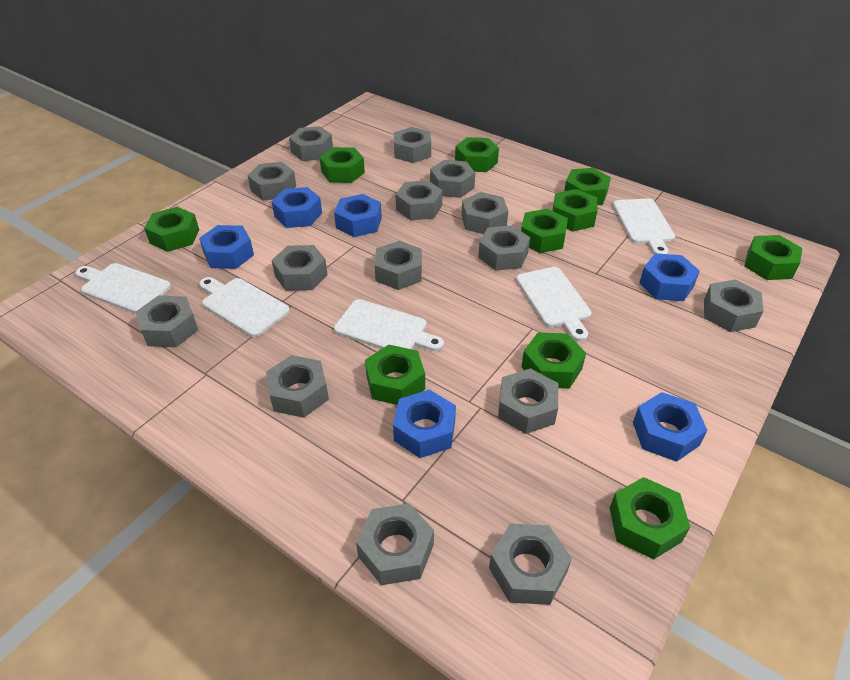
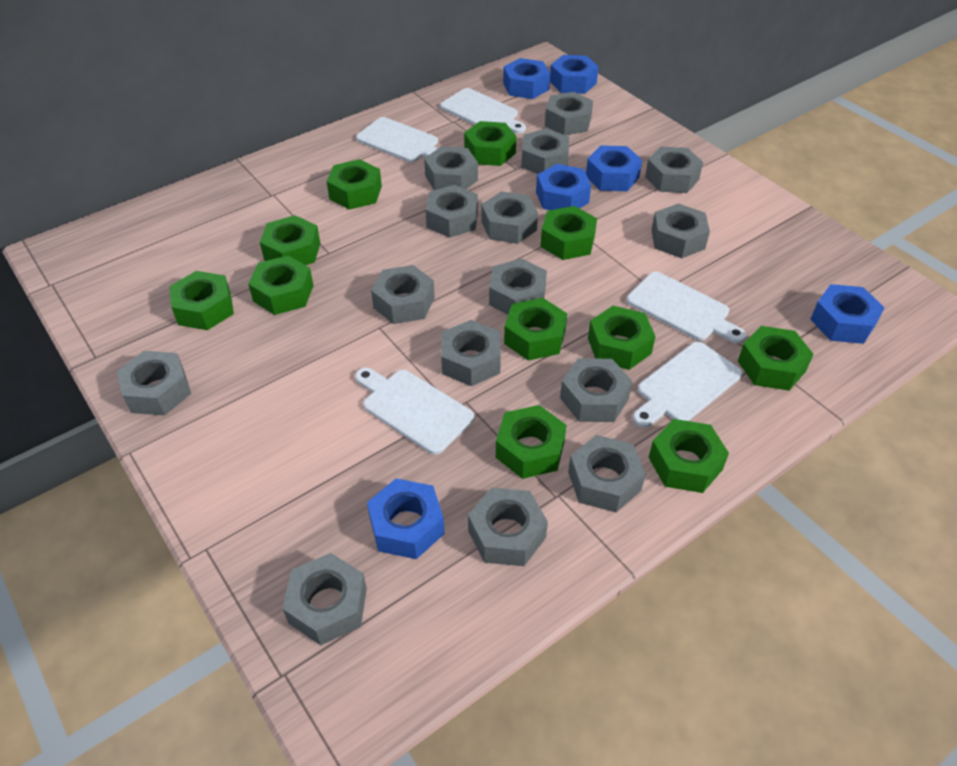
green nut: 10 -> 11

